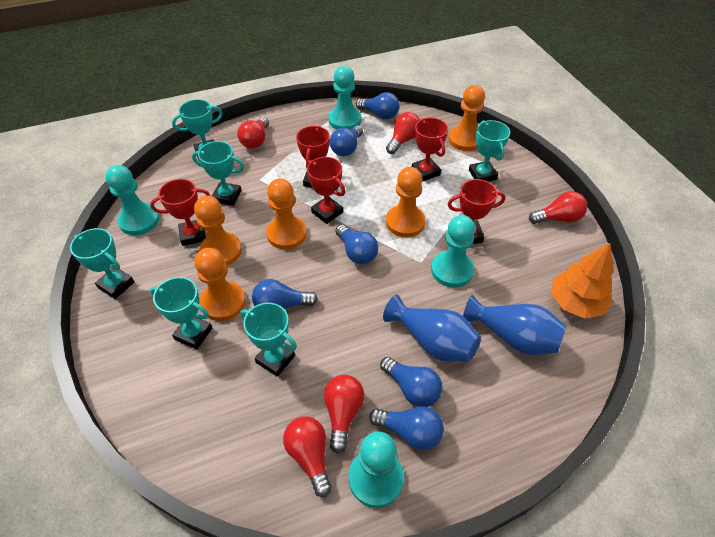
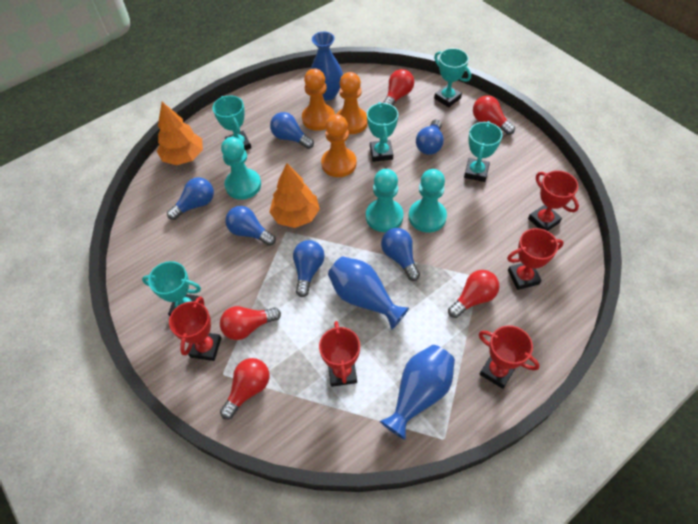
blue vase: 2 -> 3
orange pawn: 5 -> 3
orange tree: 1 -> 2
turquoise pawn: 4 -> 3
turquoise trophy: 6 -> 5

